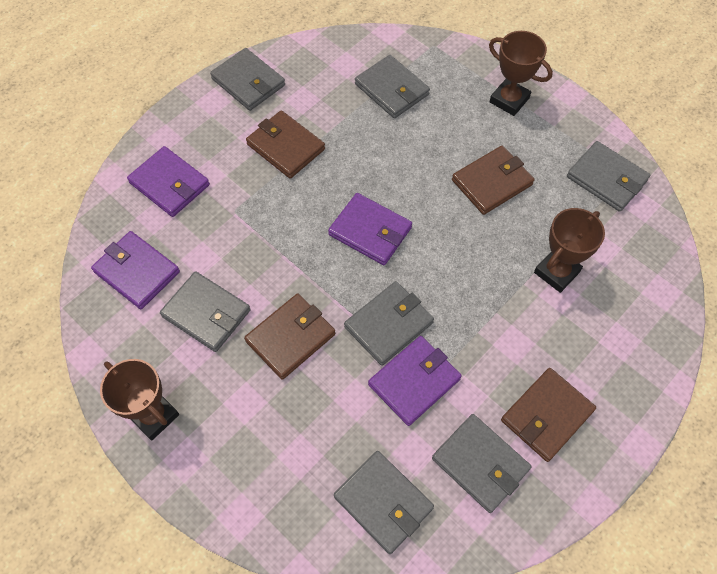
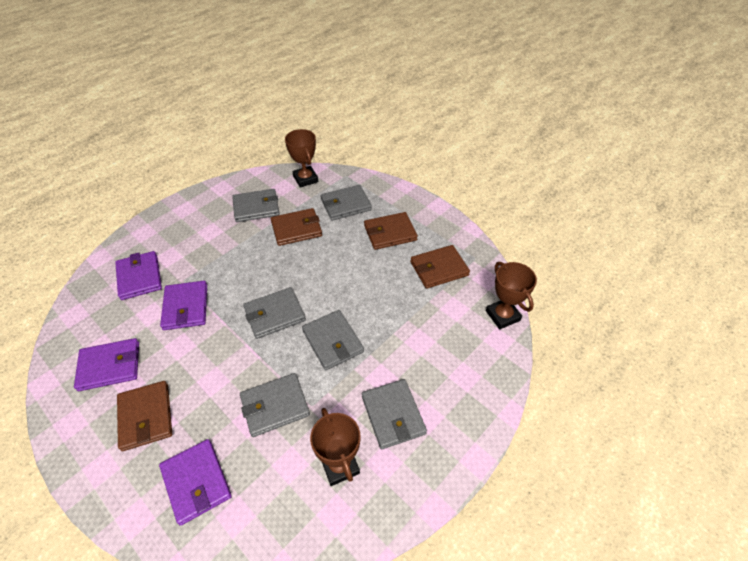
grey wallet: 7 -> 6

